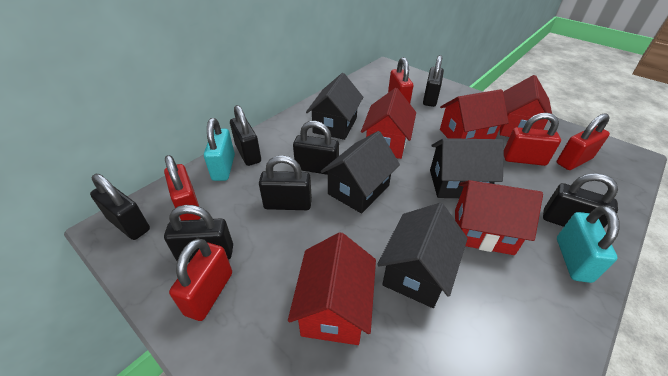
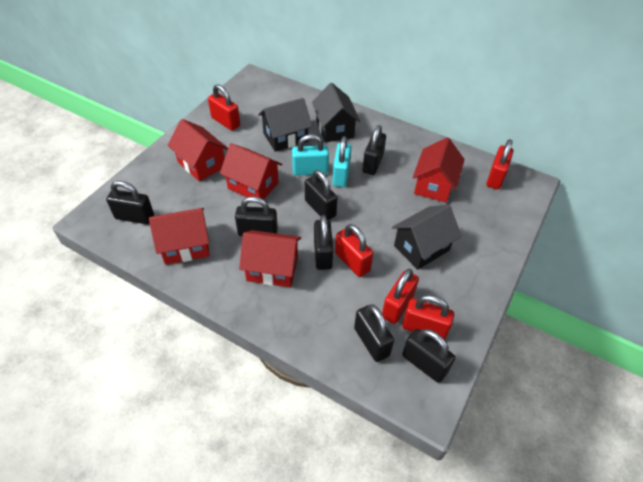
black house: 4 -> 3

